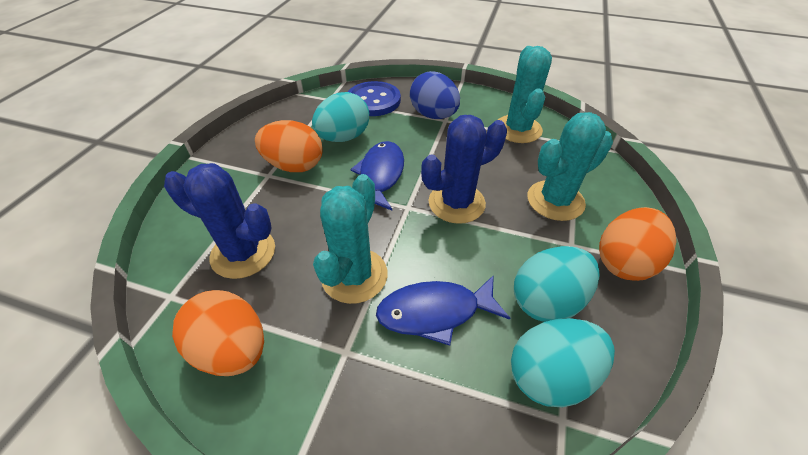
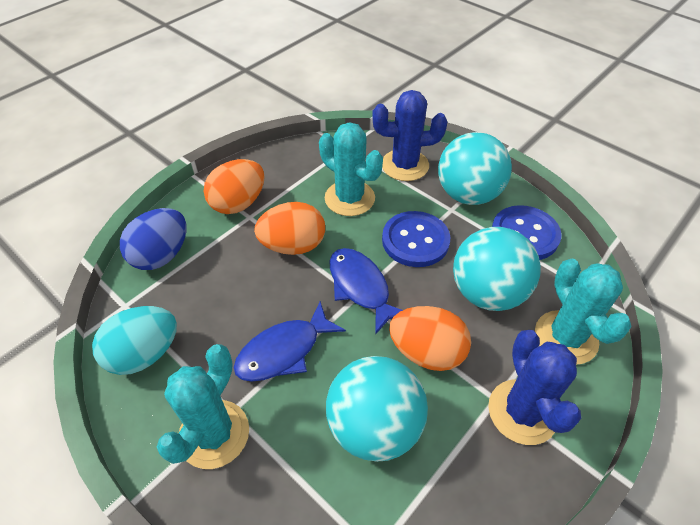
blue button: 1 -> 2
turquoise ball: 0 -> 3
turquoise egg: 3 -> 1

